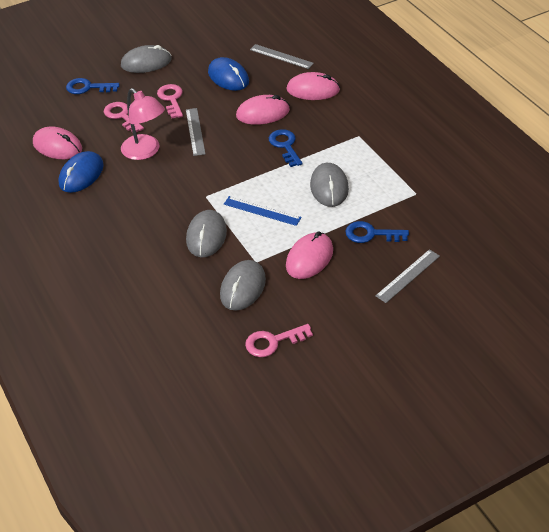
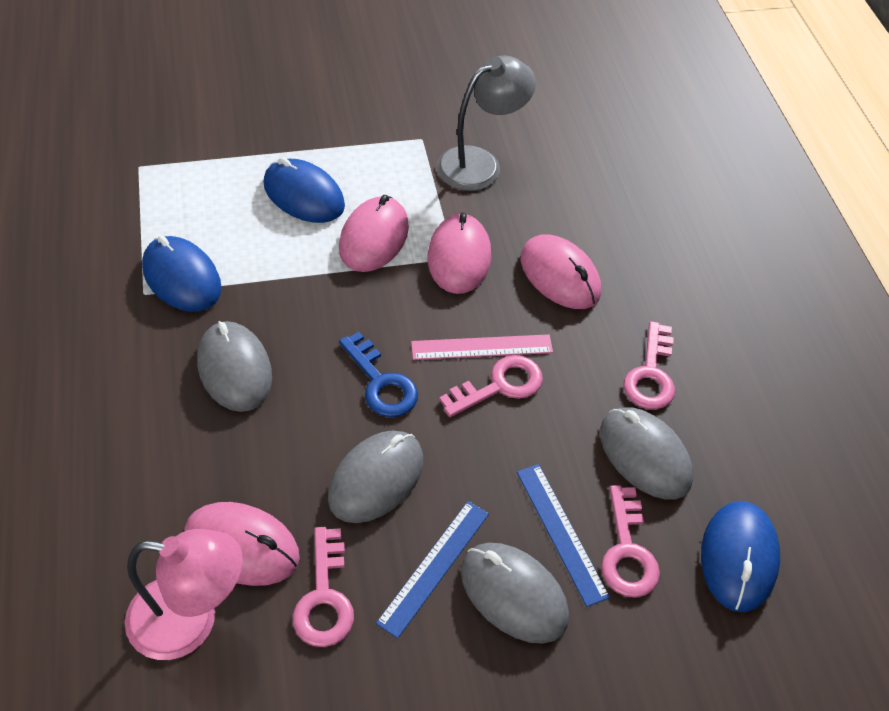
blue key: 3 -> 1
blue mouse: 2 -> 3
blue ruler: 1 -> 2
grey lamp: 0 -> 1
grey ruler: 3 -> 0
pink key: 3 -> 4
pink ruler: 0 -> 1

